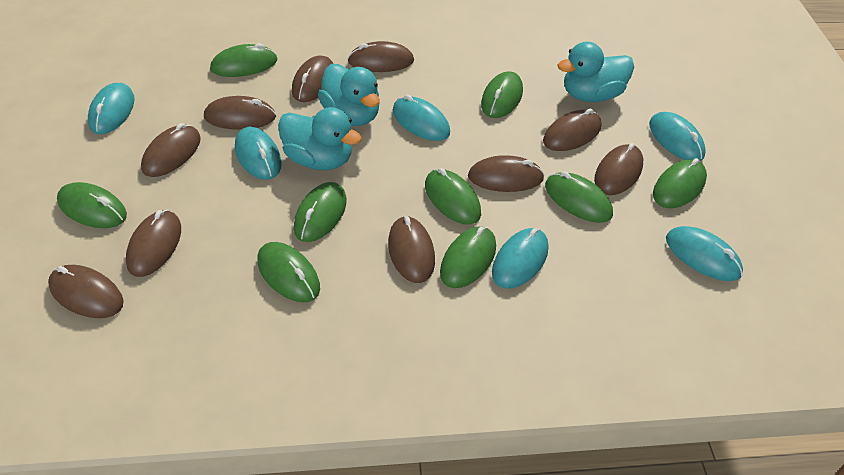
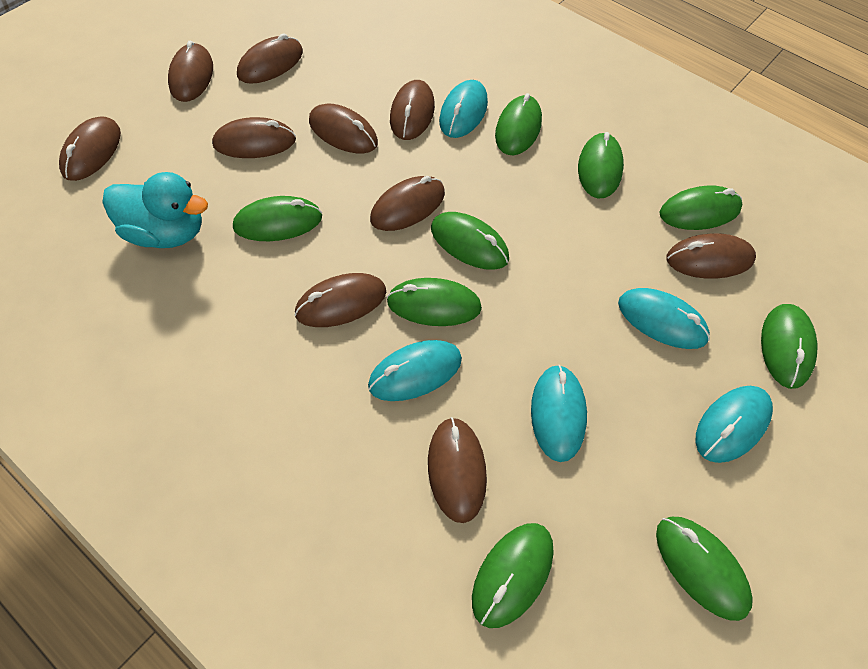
turquoise duck: 3 -> 1
turquoise mouse: 6 -> 5

